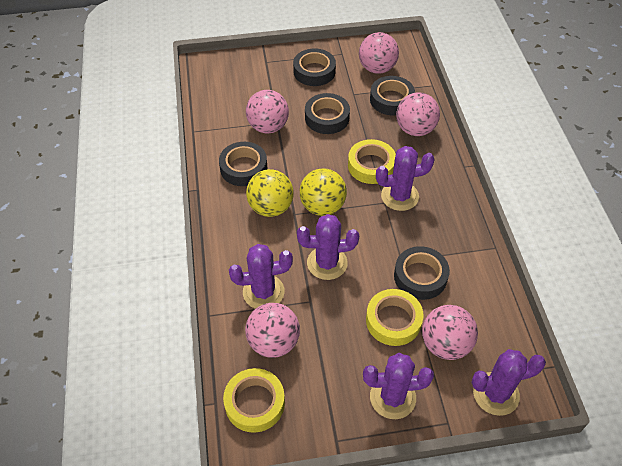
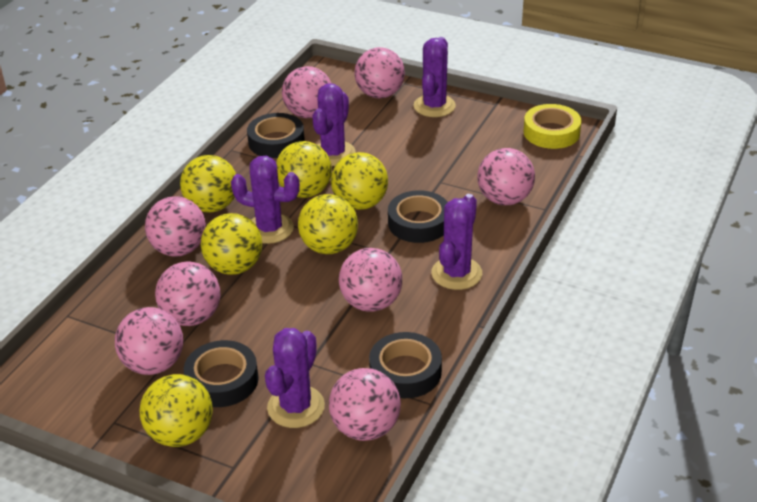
black tape: 5 -> 4
pink ball: 5 -> 8
yellow ball: 2 -> 6
yellow tape: 3 -> 1

